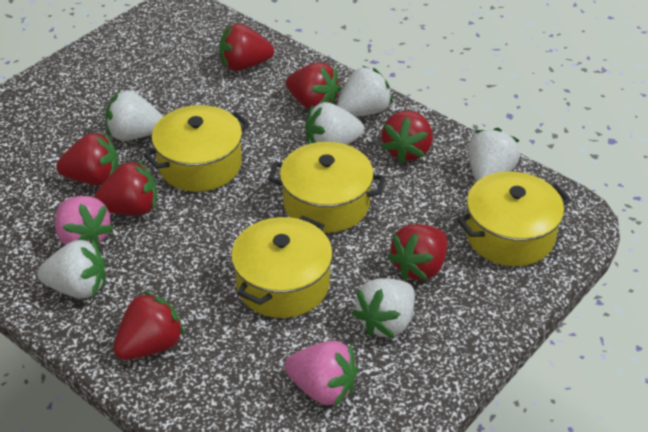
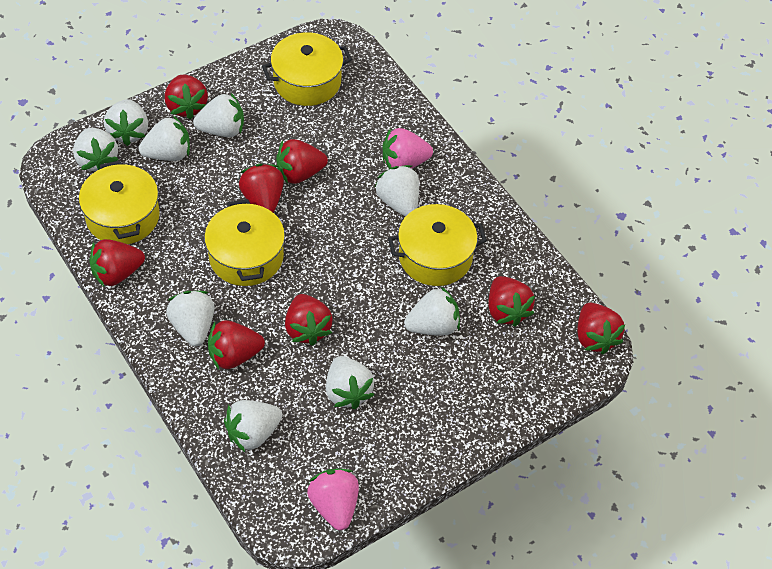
red strawberry: 7 -> 8
white strawberry: 6 -> 9

